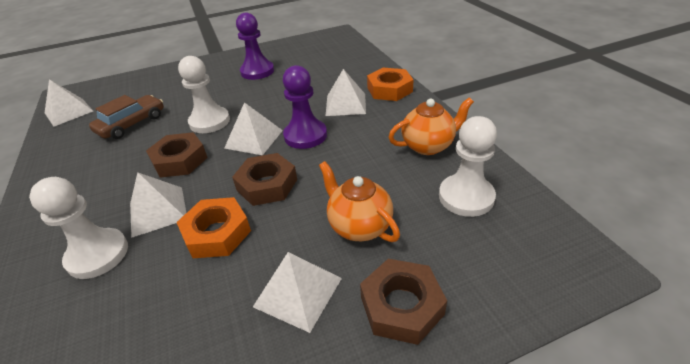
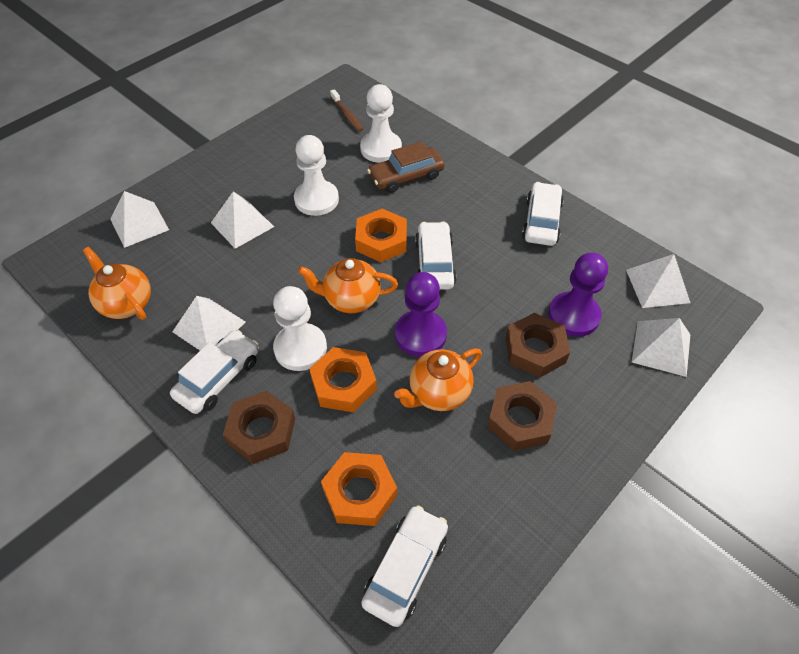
brown toothbrush: 0 -> 1
orange nut: 2 -> 3
orange teapot: 2 -> 3
white car: 0 -> 4

